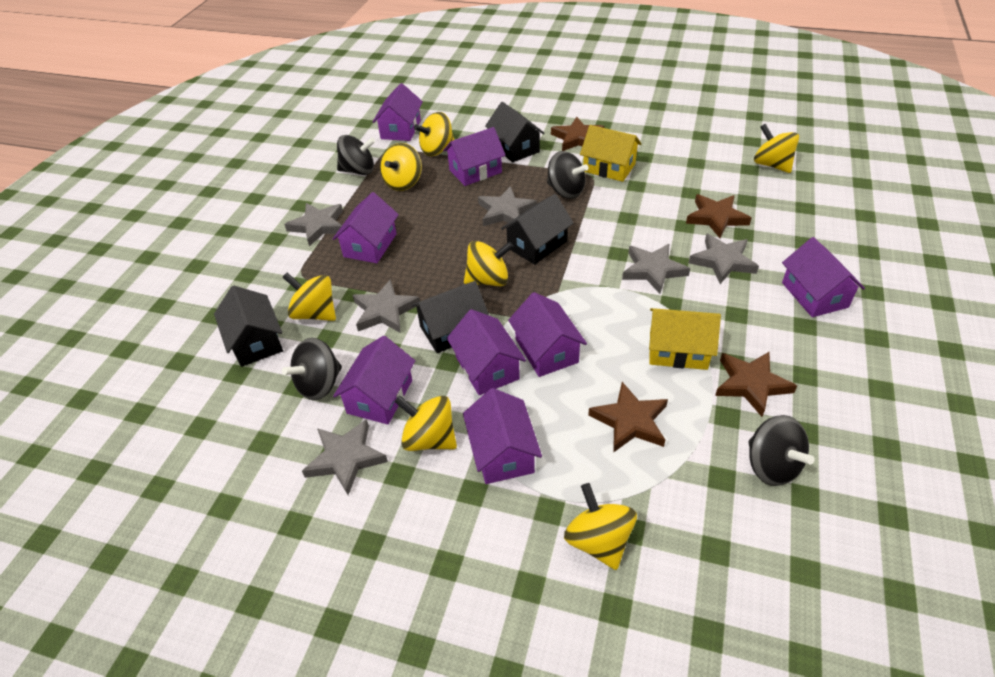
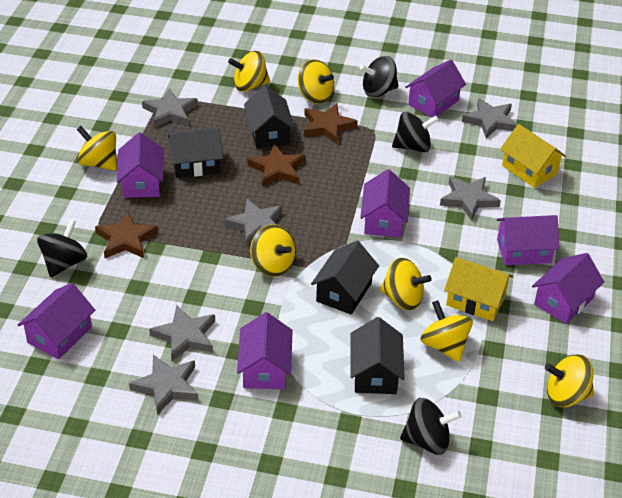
brown star: 4 -> 3
purple house: 8 -> 7

